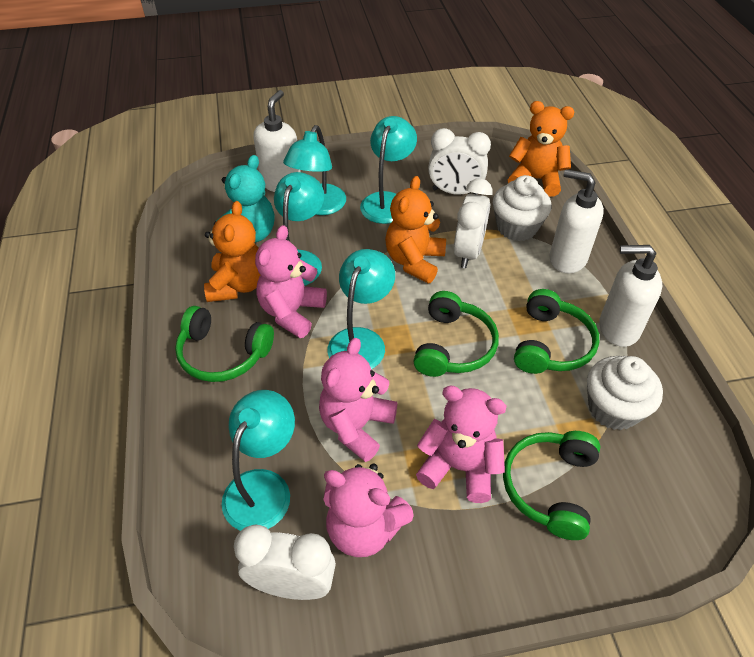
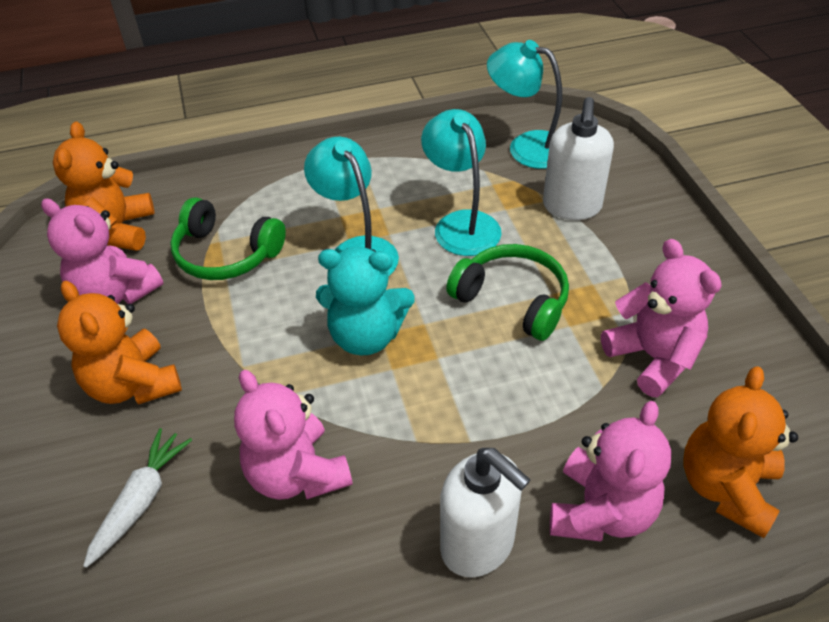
green headphones: 4 -> 2
turquoise lamp: 5 -> 3
white carrot: 0 -> 1
white clock: 3 -> 0
white cupcake: 2 -> 0
white soap dispenser: 3 -> 2

